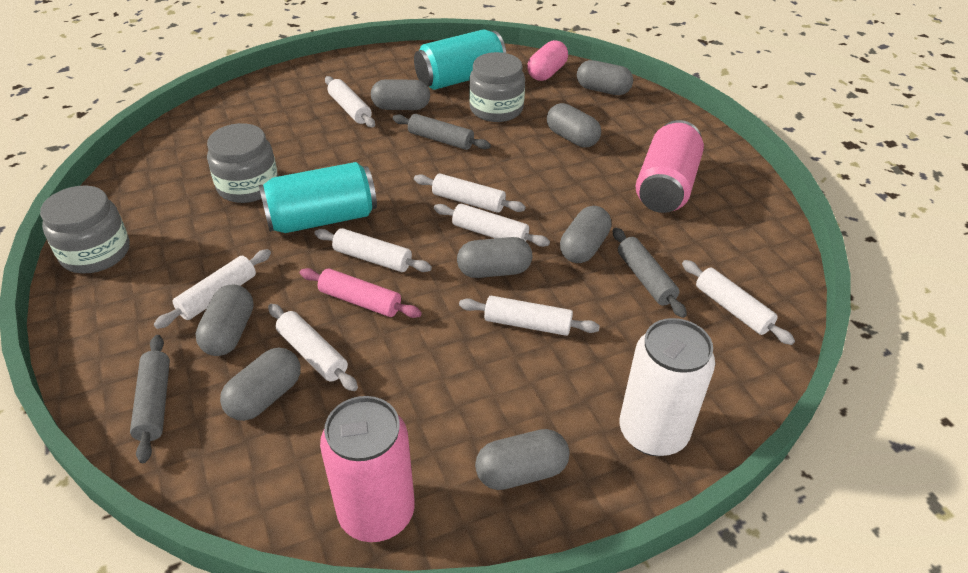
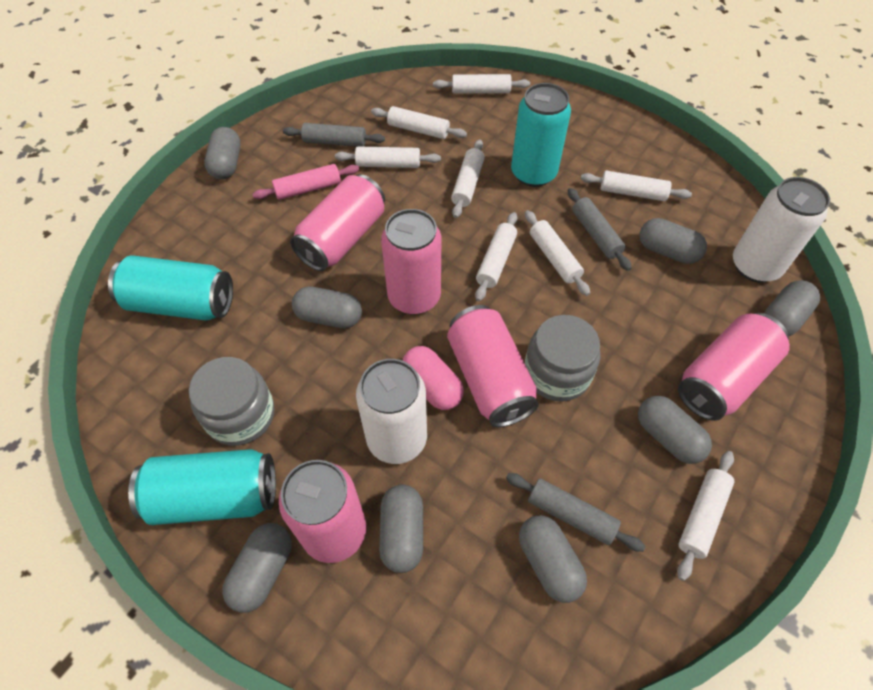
grey jar: 3 -> 2
pink can: 2 -> 5
turquoise can: 2 -> 3
white can: 1 -> 2

